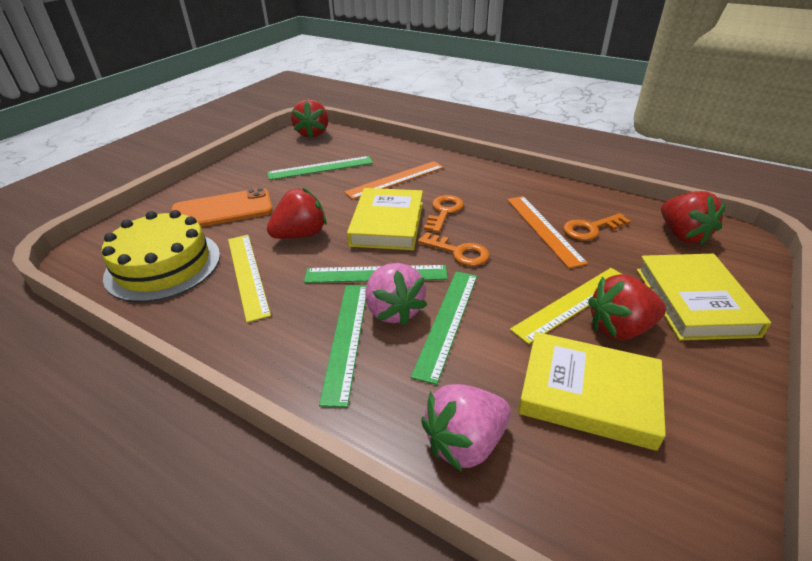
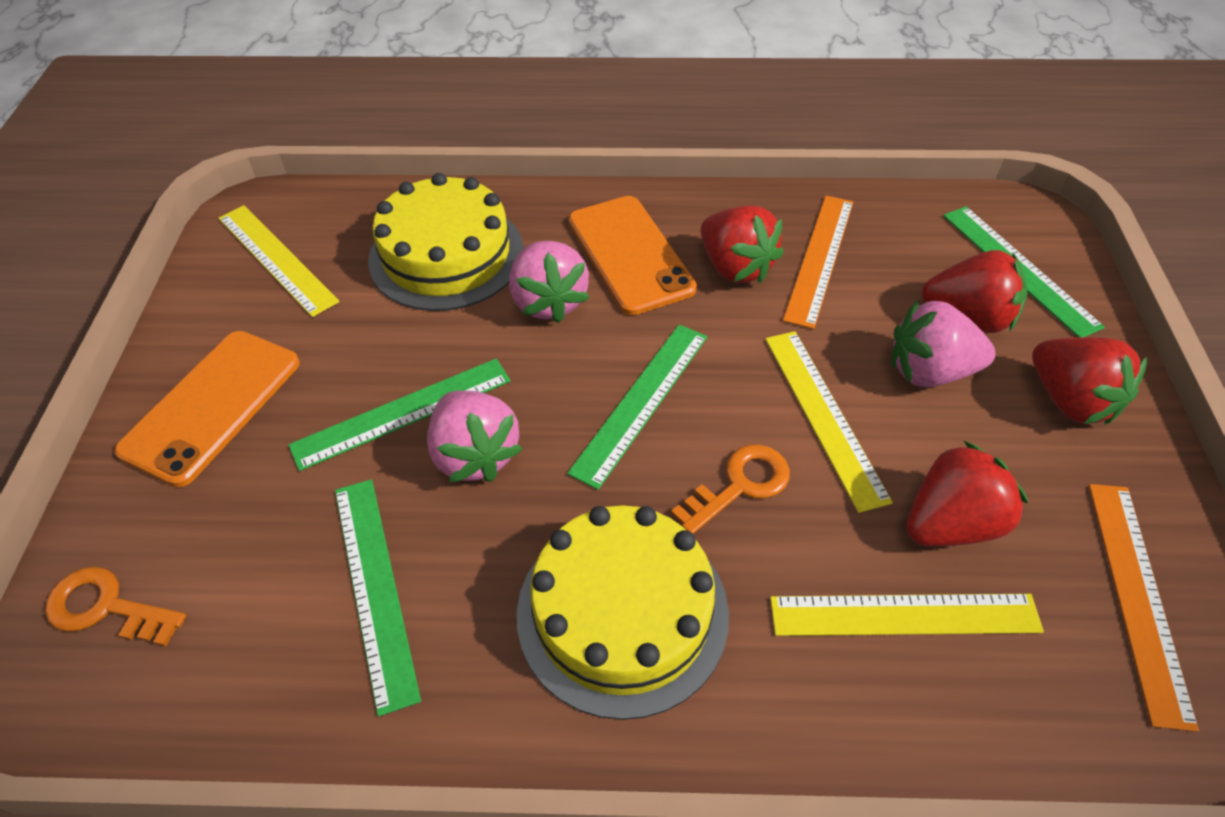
orange key: 3 -> 2
orange phone: 1 -> 2
pink strawberry: 2 -> 3
yellow book: 3 -> 0
yellow cake: 1 -> 2
yellow ruler: 2 -> 3

